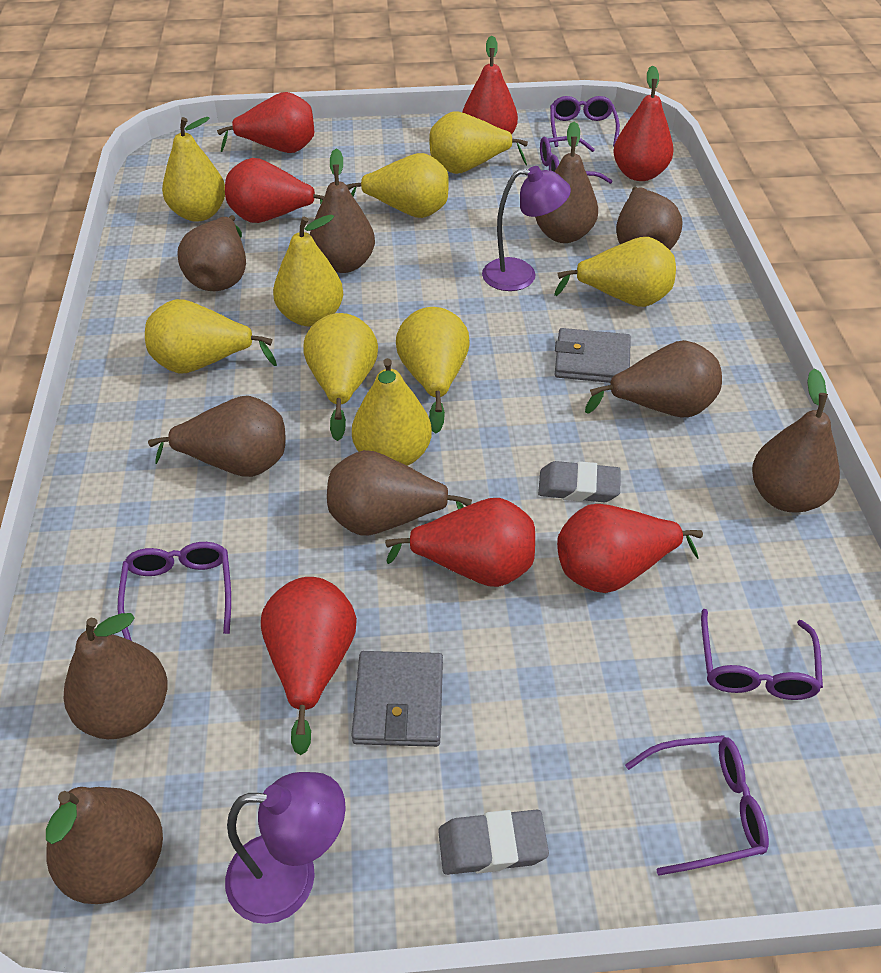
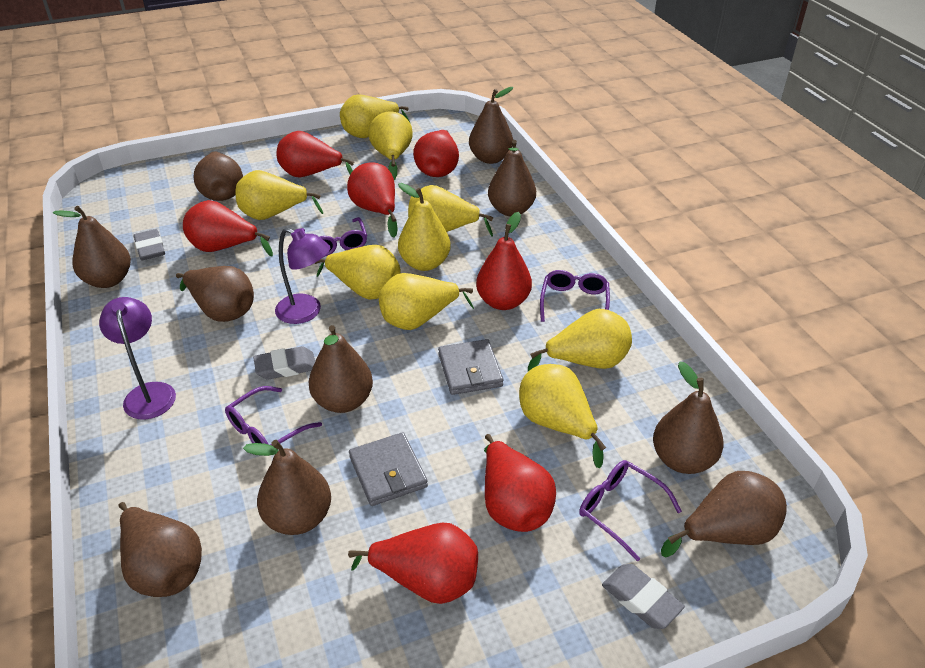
grey eraser: 2 -> 3
purple glasses: 5 -> 4

